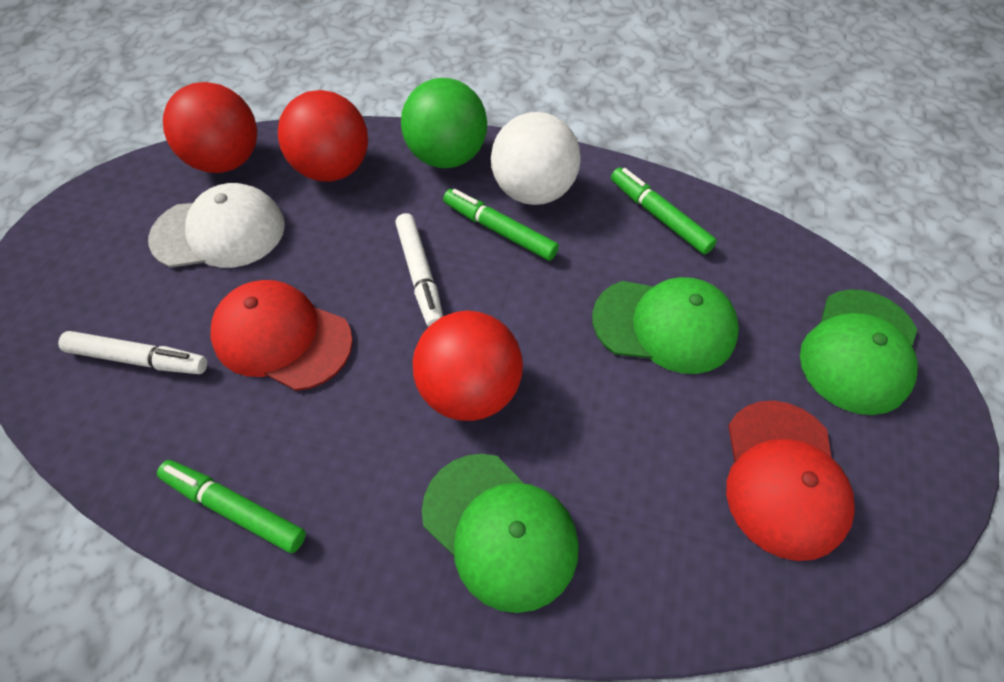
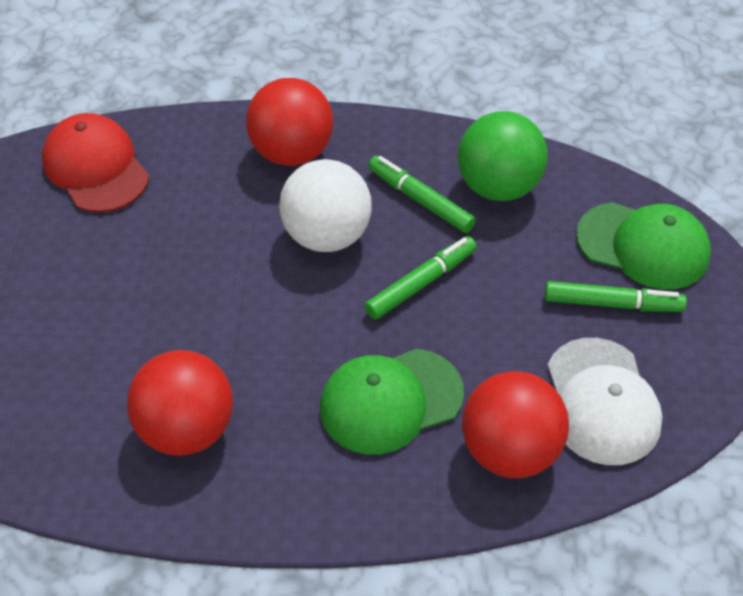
green cap: 3 -> 2
red cap: 2 -> 1
white marker: 2 -> 0

